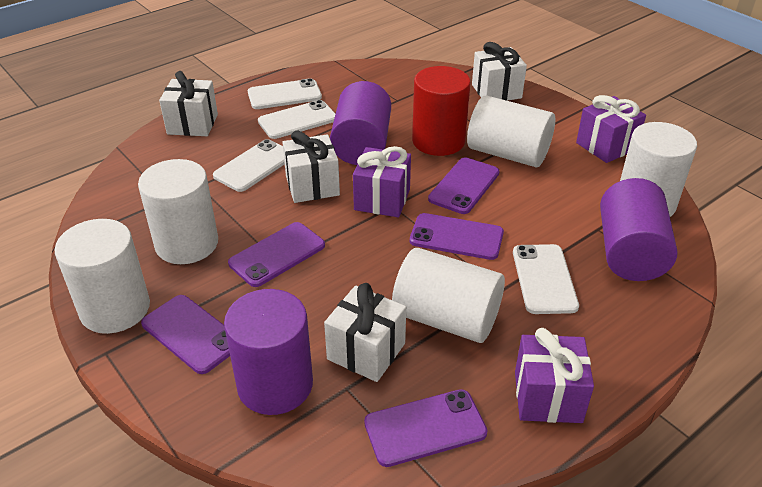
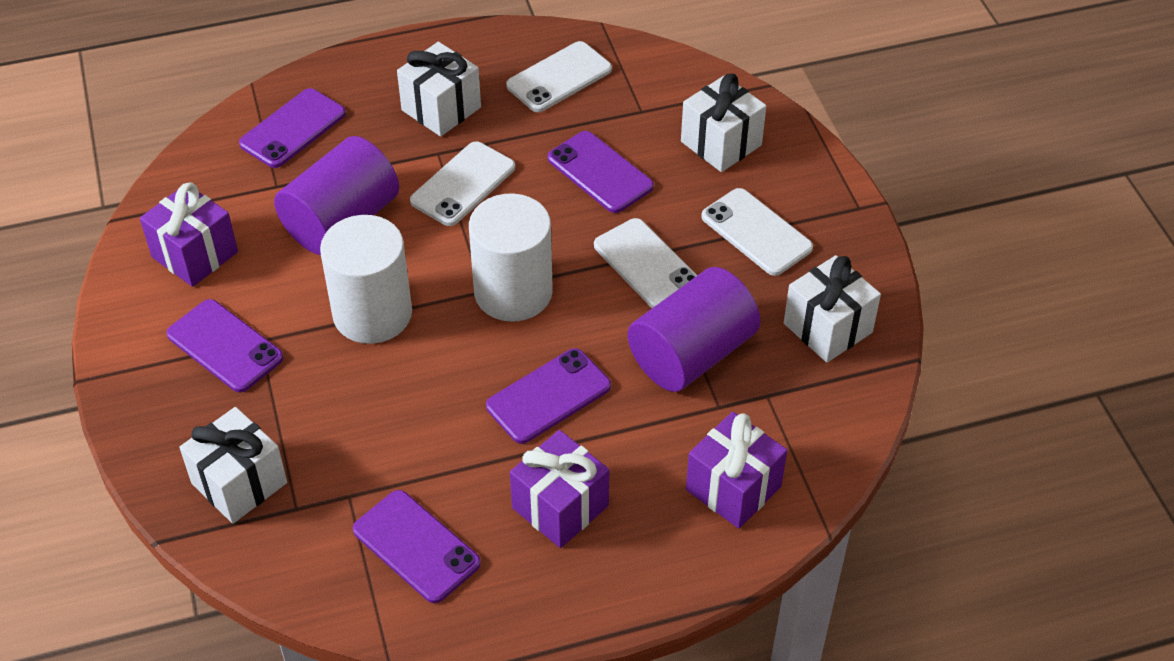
purple cylinder: 3 -> 2
red cylinder: 1 -> 0
white cylinder: 5 -> 2

